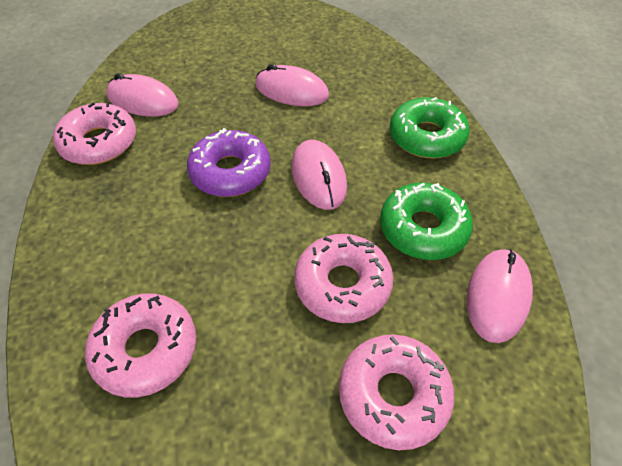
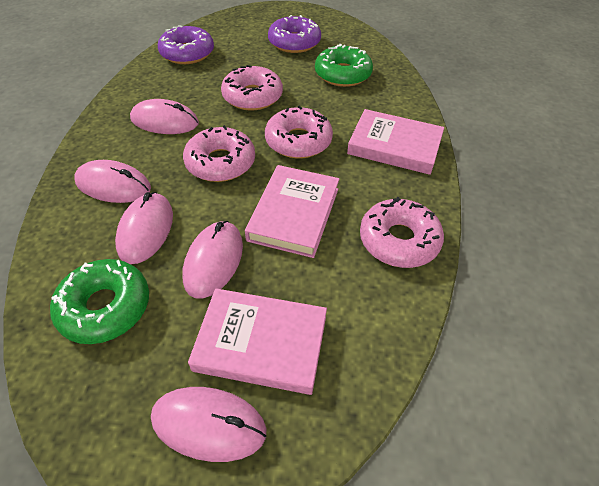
pink book: 0 -> 3
pink mouse: 4 -> 5
purple donut: 1 -> 2

